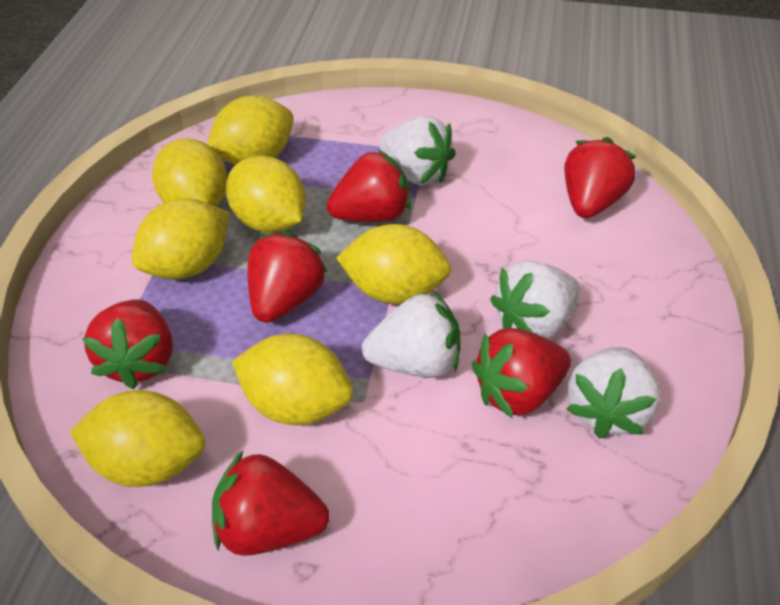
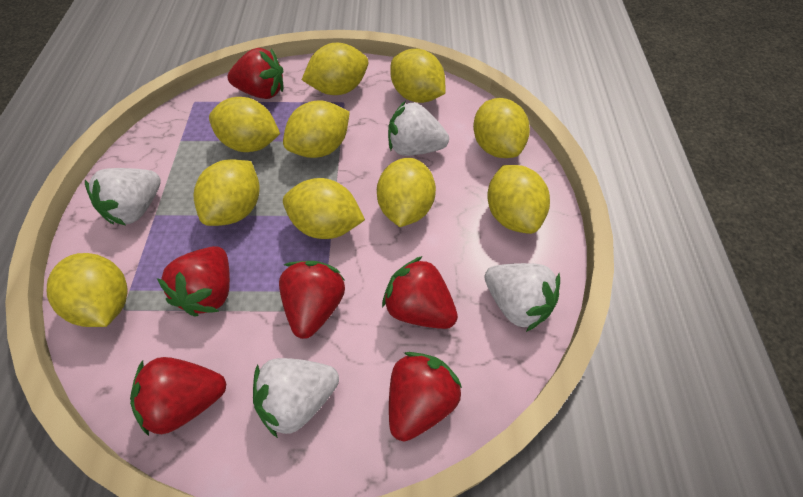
yellow lemon: 7 -> 10

